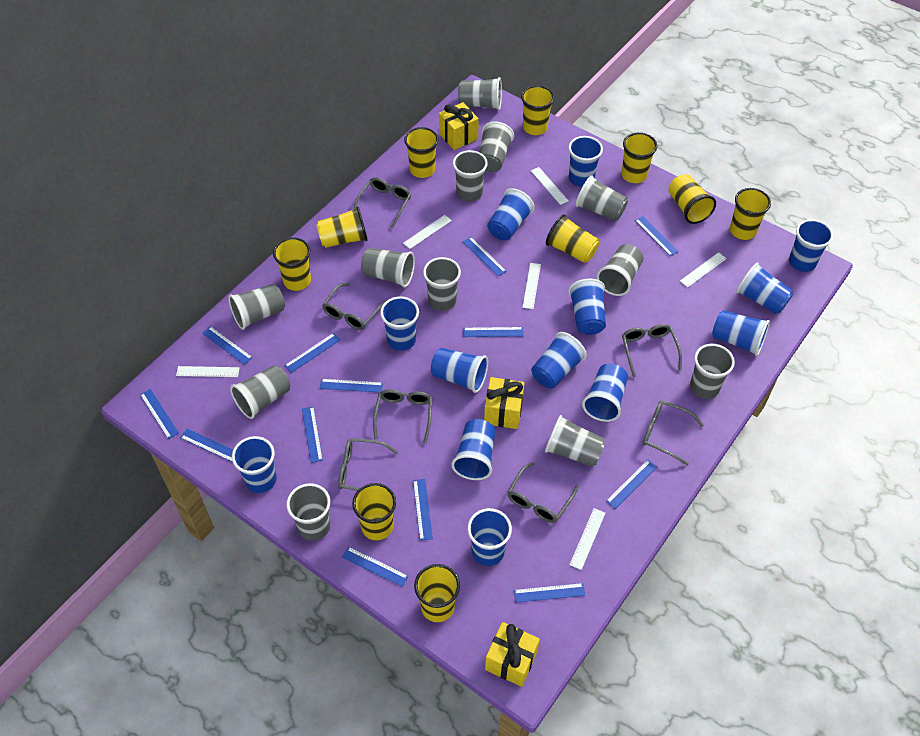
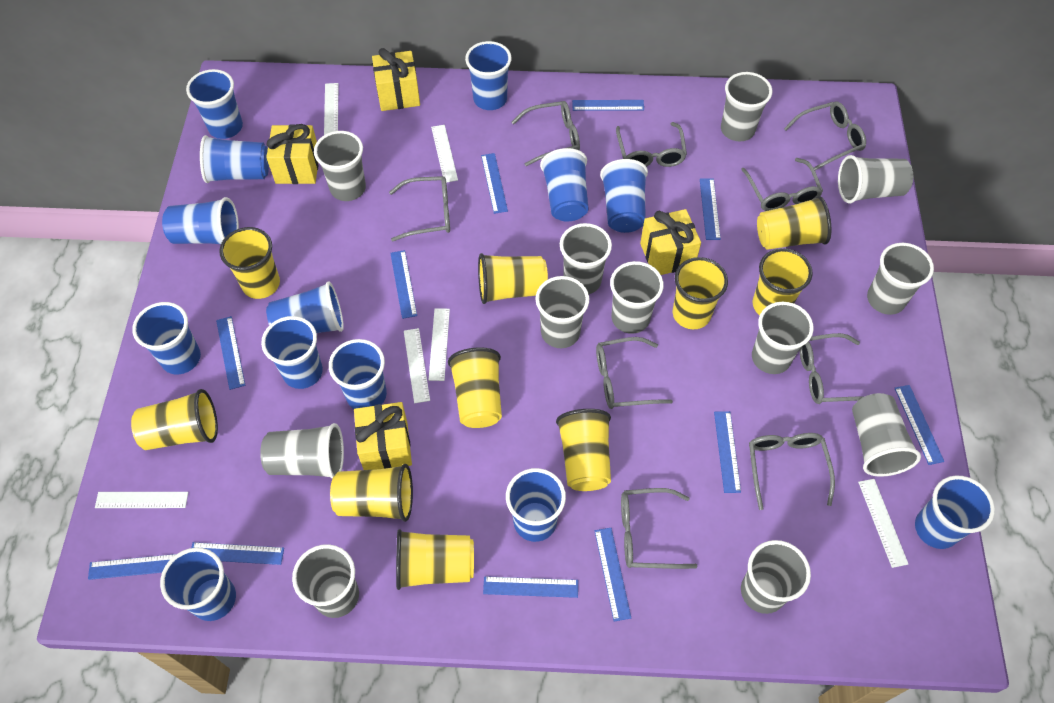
blue ruler: 13 -> 11
grey glasses: 7 -> 9
yellow gift: 3 -> 4

